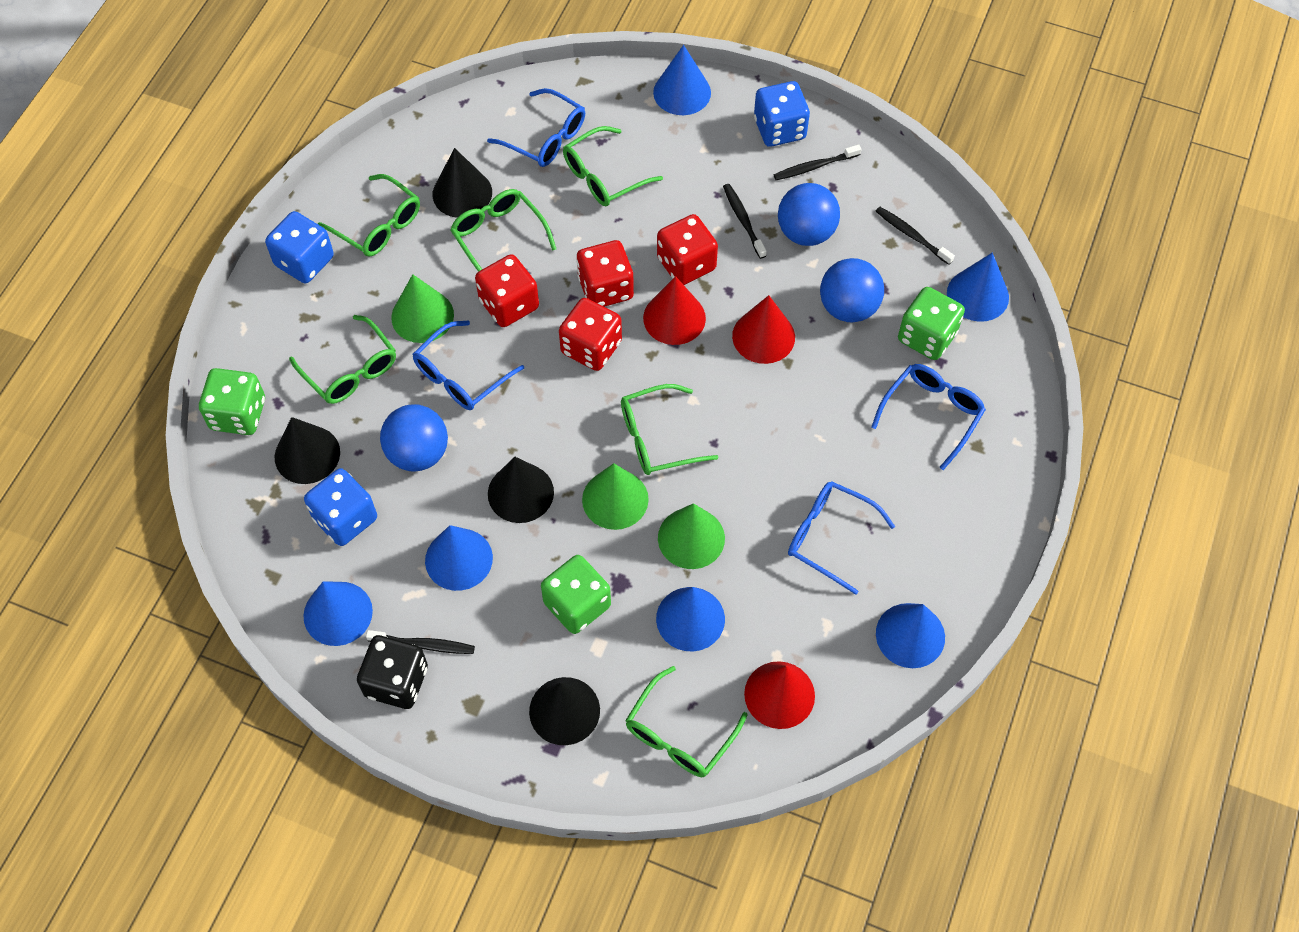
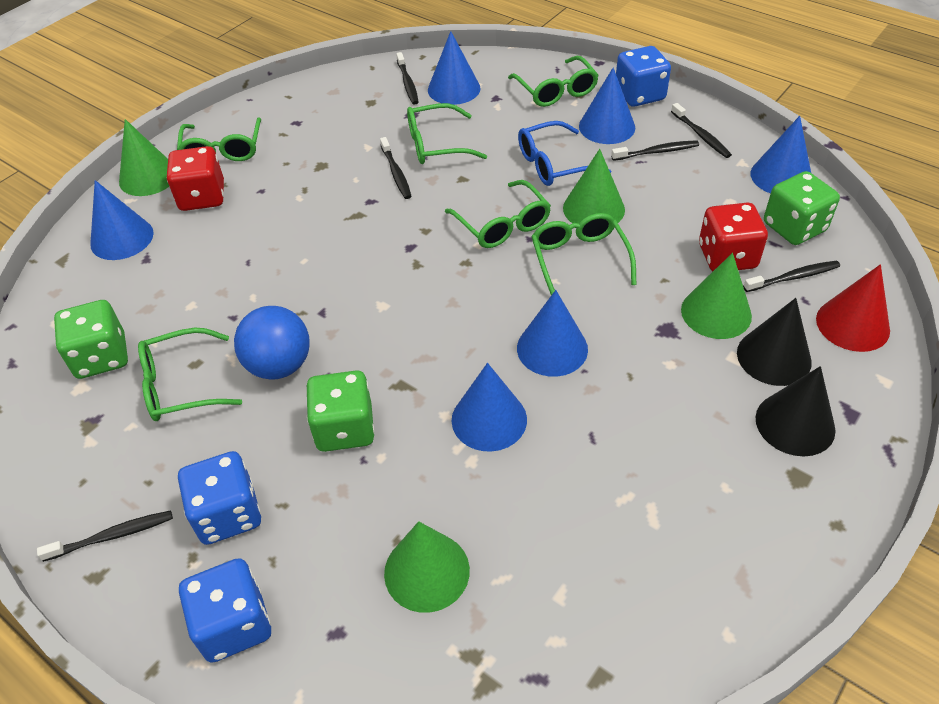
black cone: 4 -> 2
black dice: 1 -> 0
black toothbrush: 4 -> 6
blue ball: 3 -> 1
blue glasses: 4 -> 1
green cone: 3 -> 4
red cone: 3 -> 1
red dice: 4 -> 2

